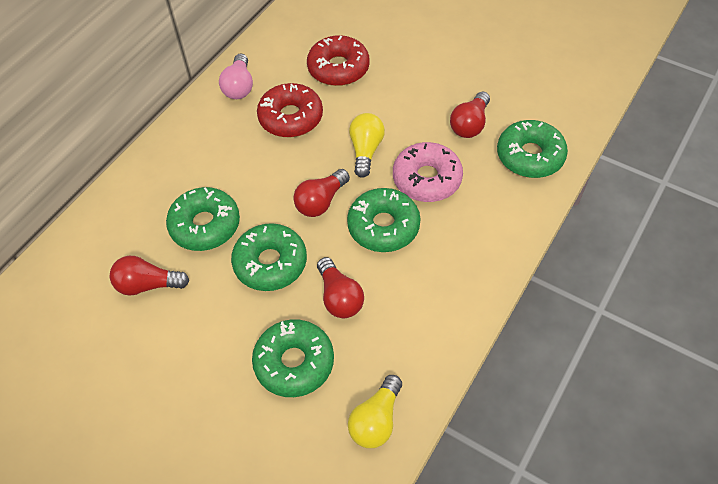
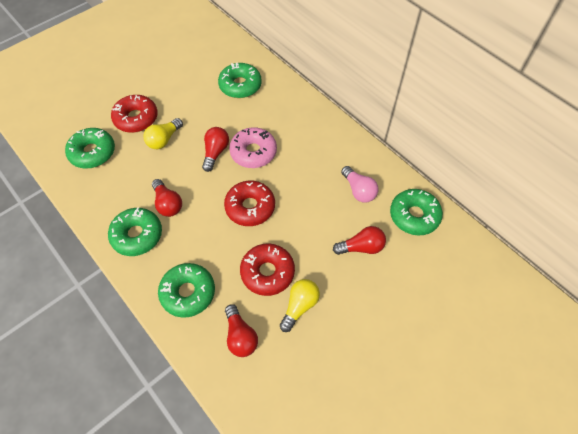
red donut: 2 -> 3

